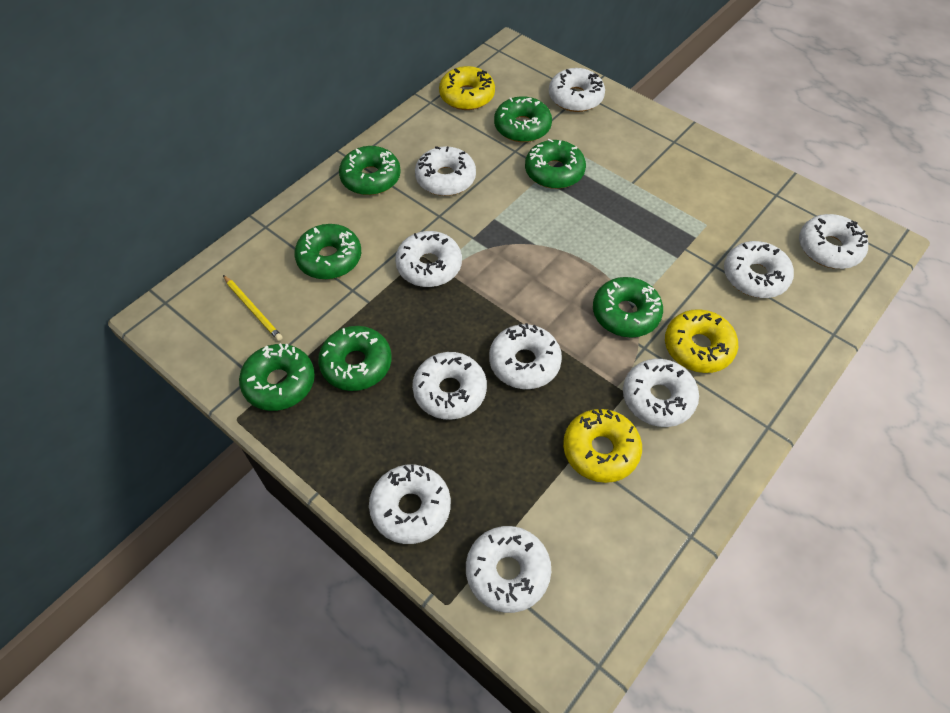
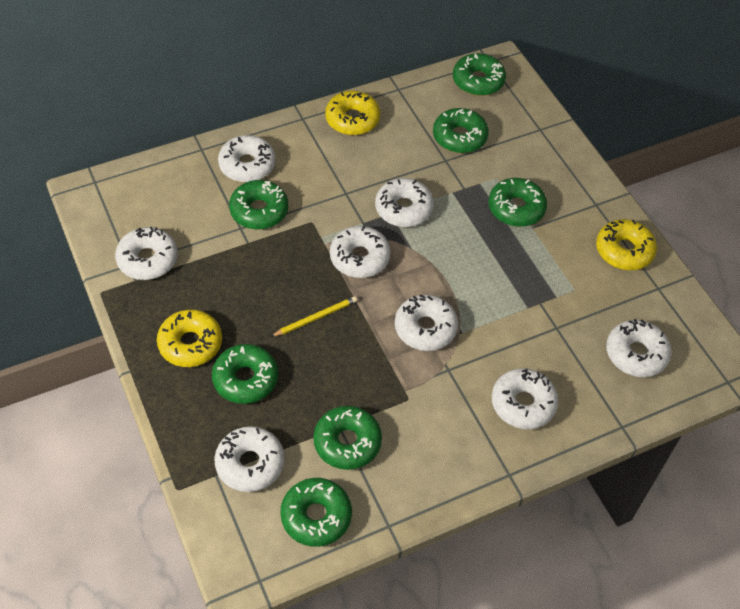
white donut: 10 -> 8

